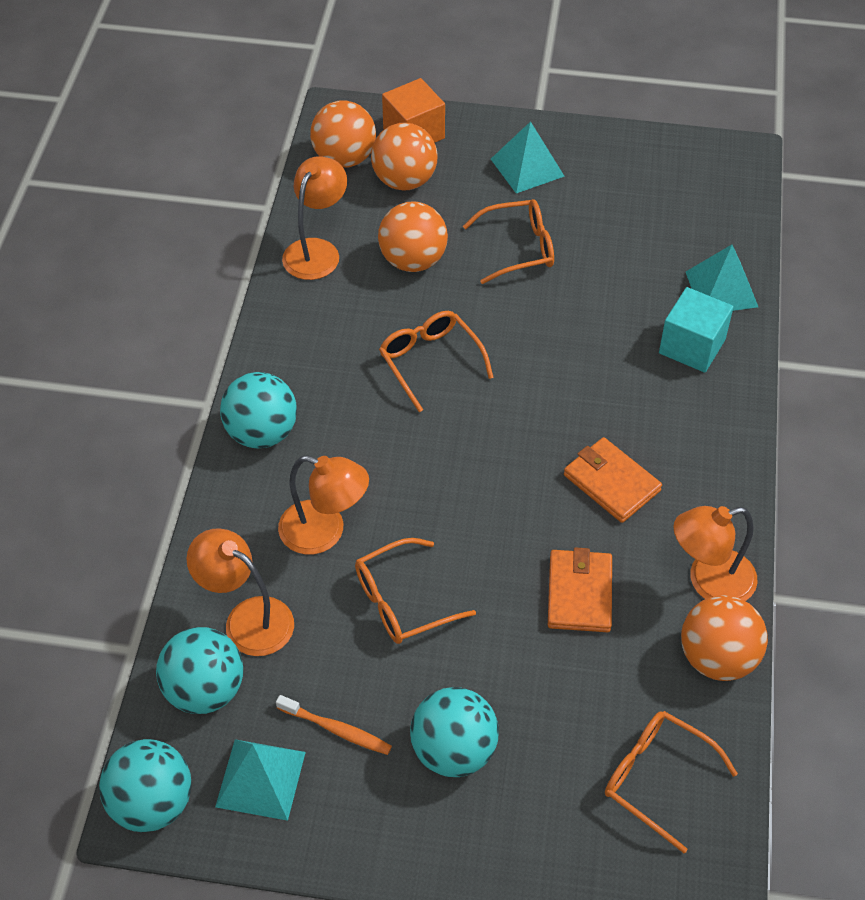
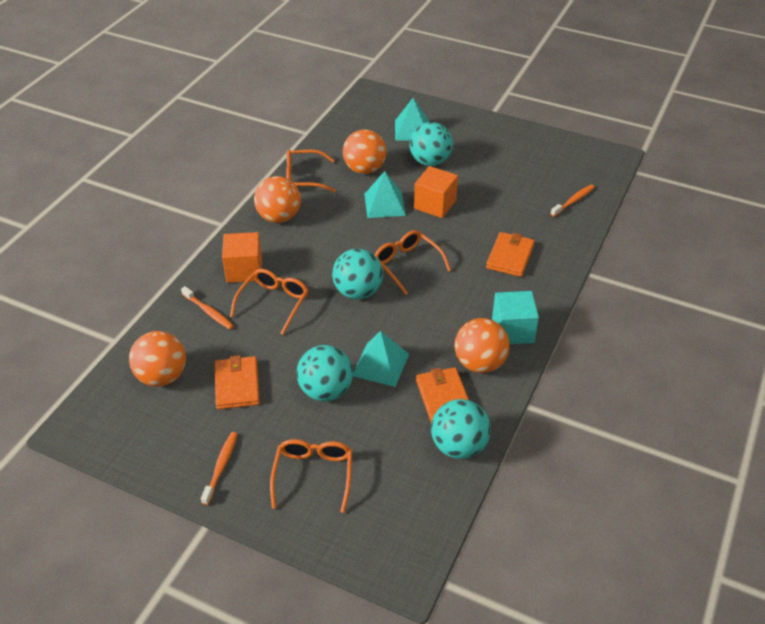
orange cube: 1 -> 2
orange lamp: 4 -> 0
orange toothbrush: 1 -> 3
orange wallet: 2 -> 3

